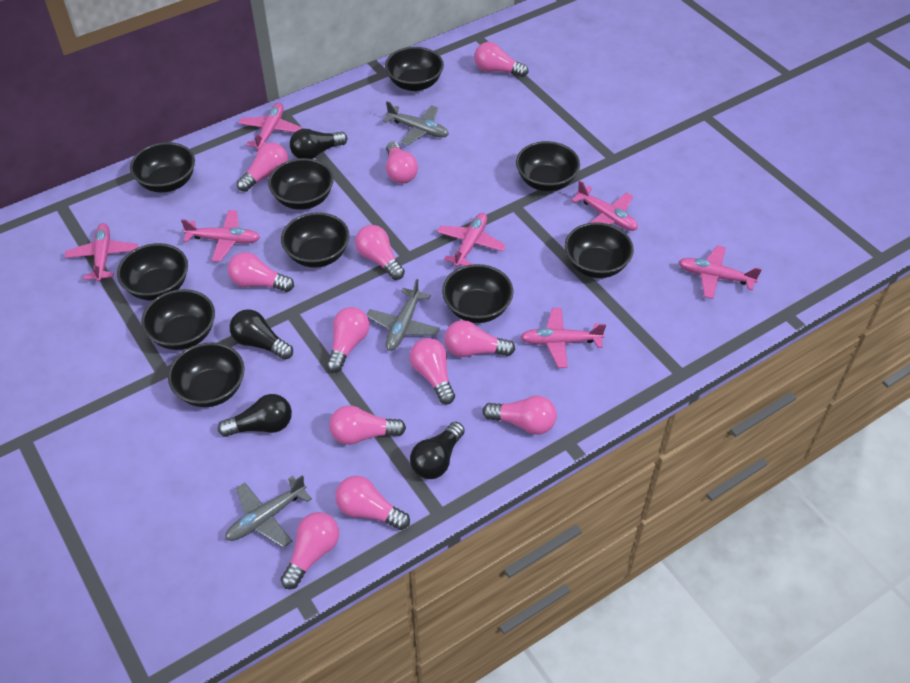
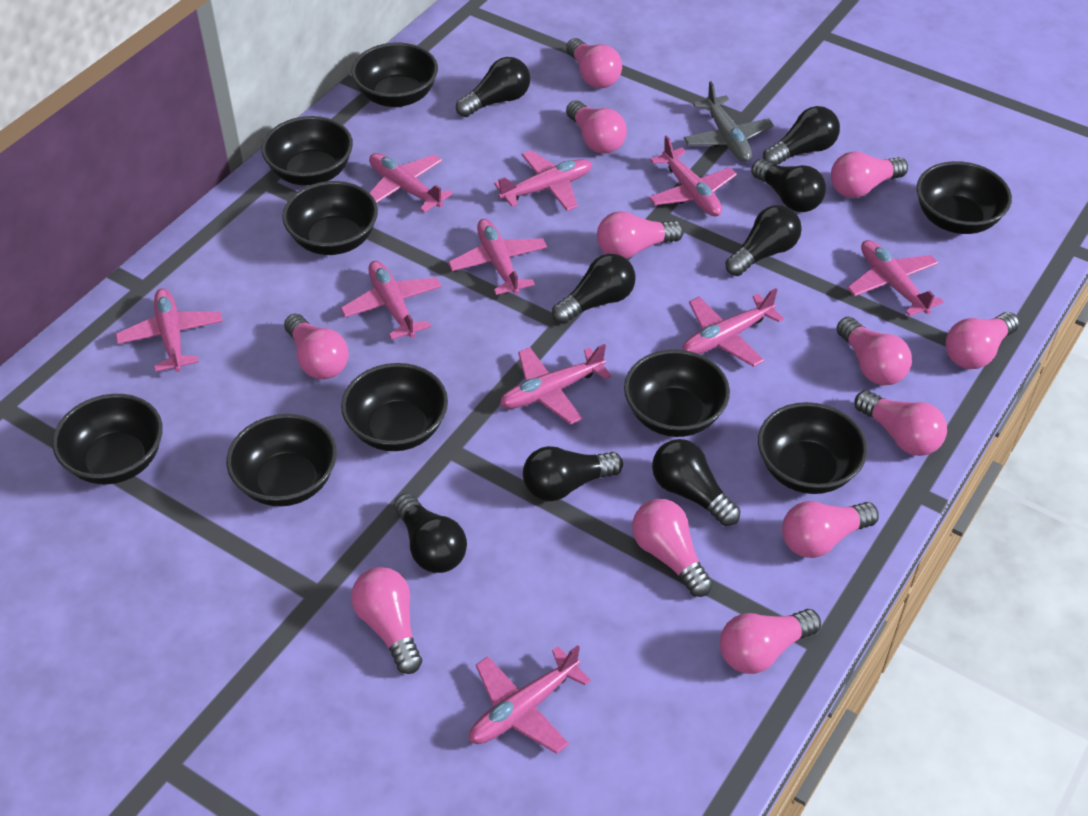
black bowl: 10 -> 9
black light bulb: 4 -> 8
grey plane: 3 -> 1
pink plane: 7 -> 10

